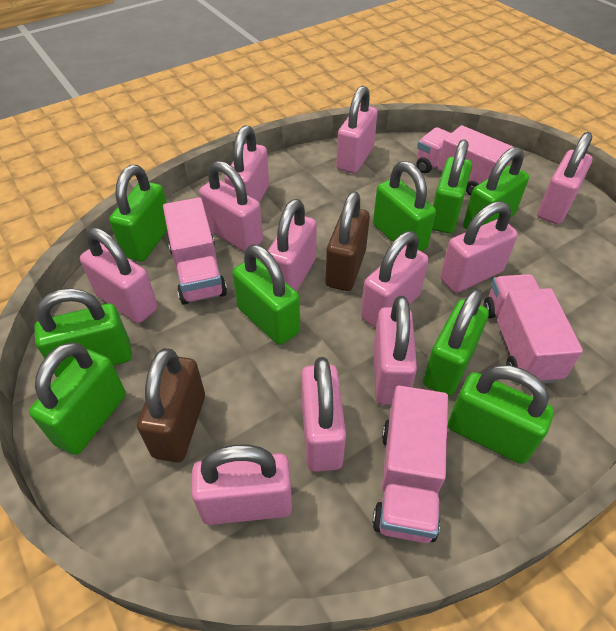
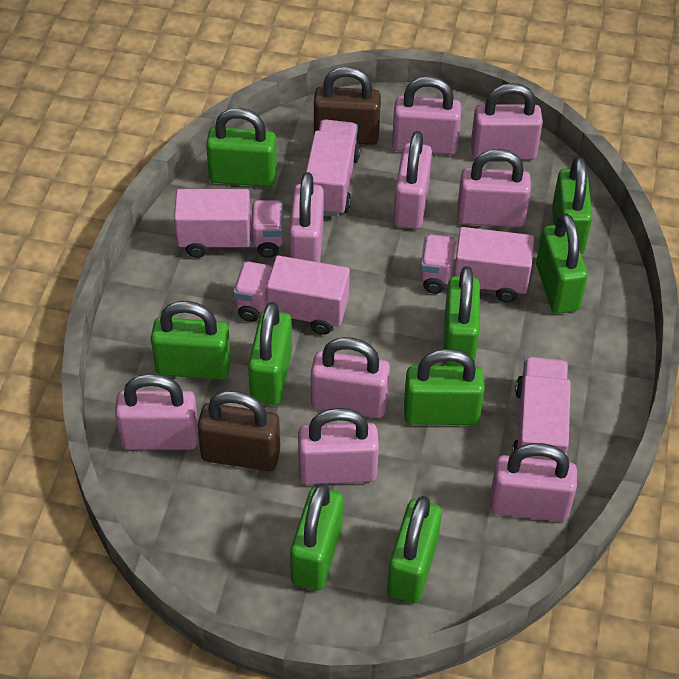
pink padlock: 11 -> 9
pink truck: 4 -> 5

